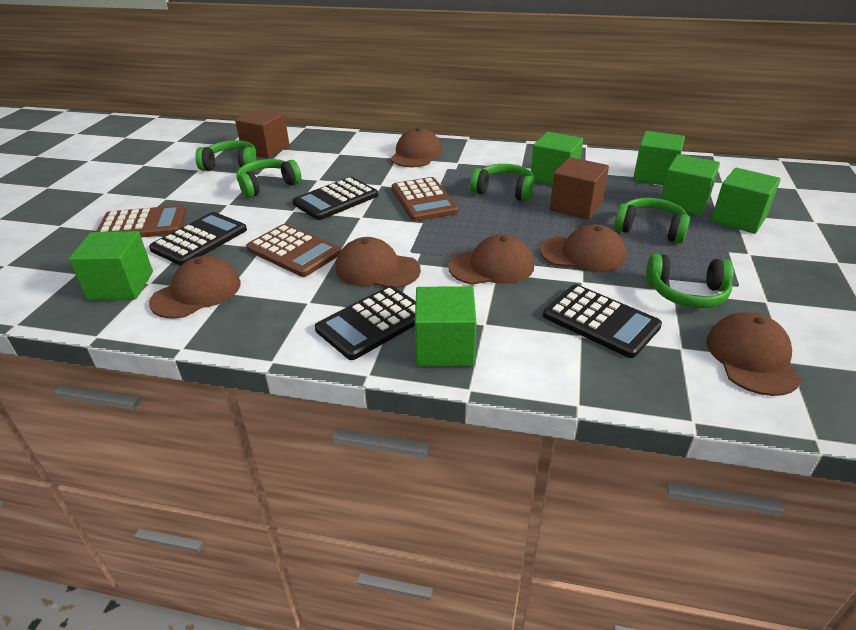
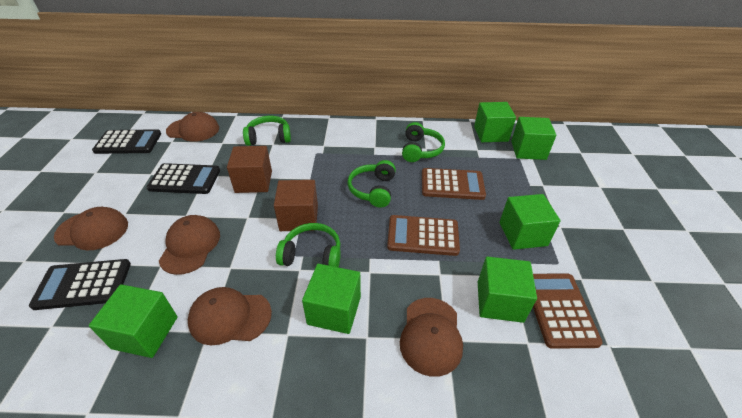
black calculator: 4 -> 3
brown cap: 6 -> 5
green headphones: 5 -> 4

